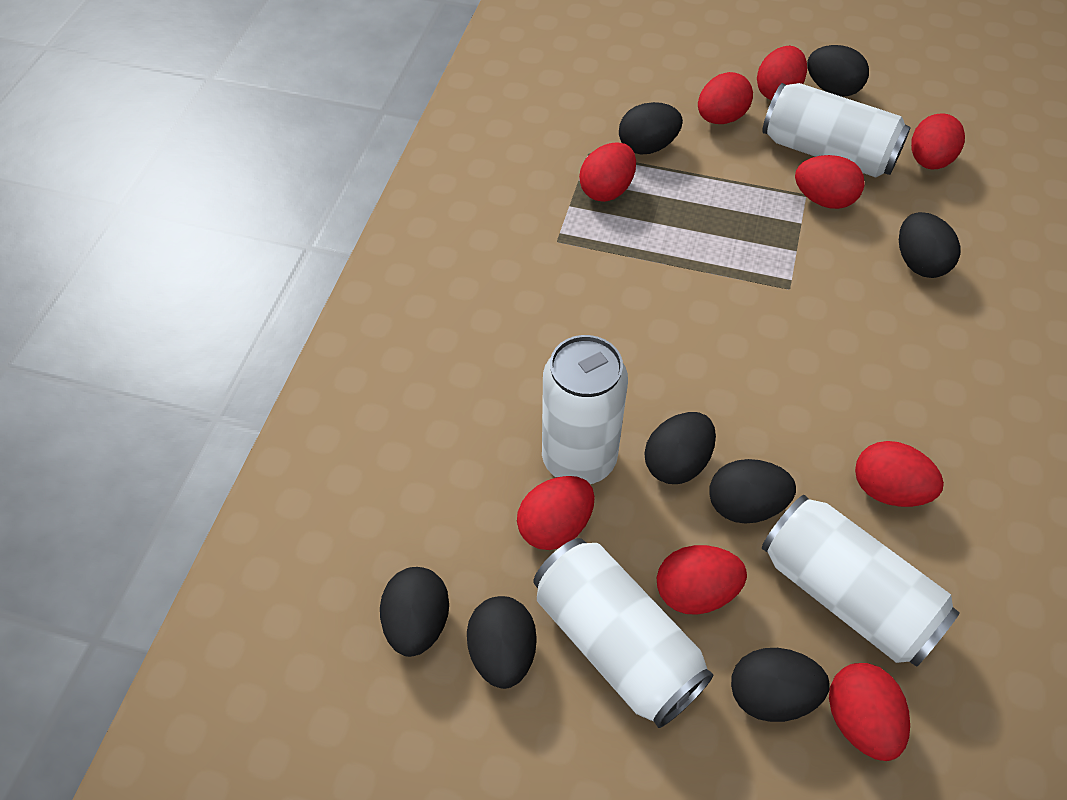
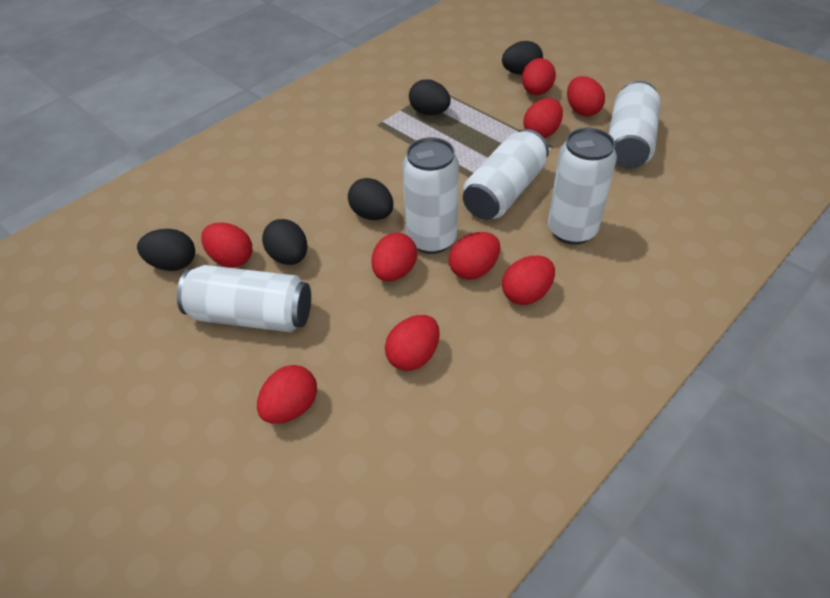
black egg: 8 -> 5
white can: 4 -> 5

